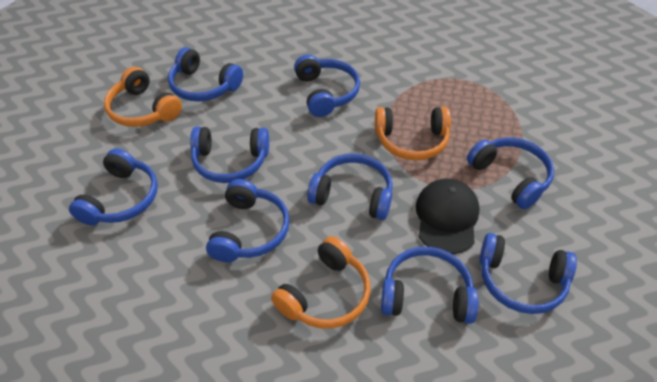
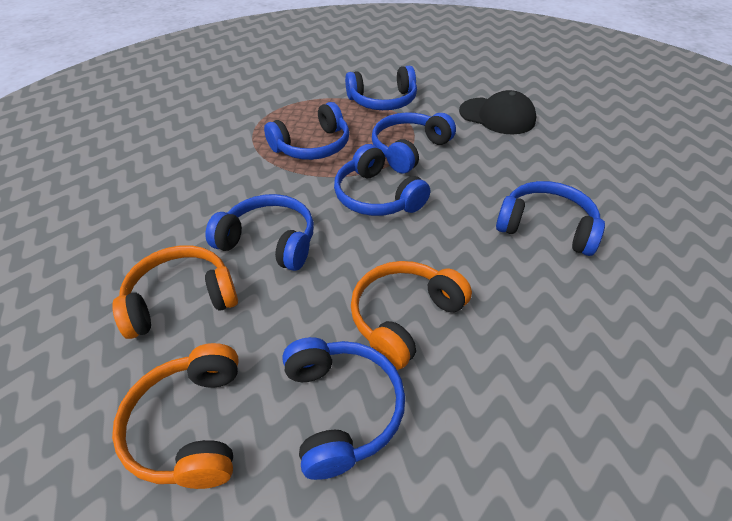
blue headphones: 9 -> 7

